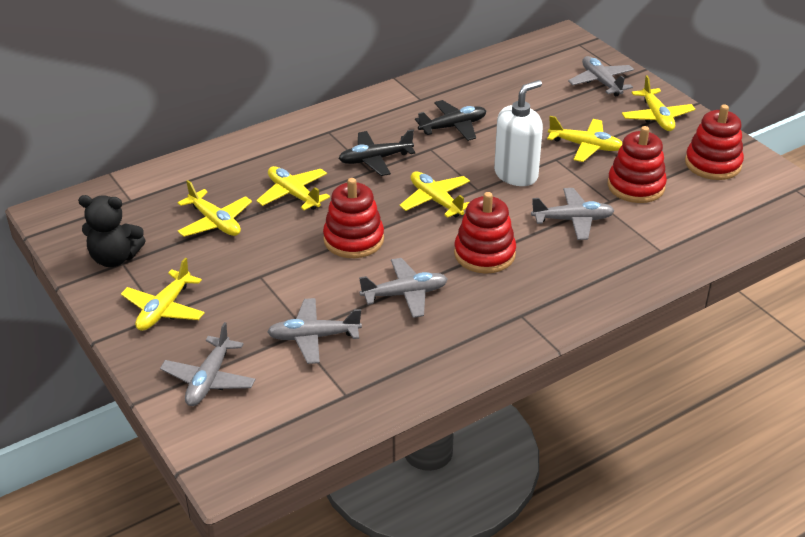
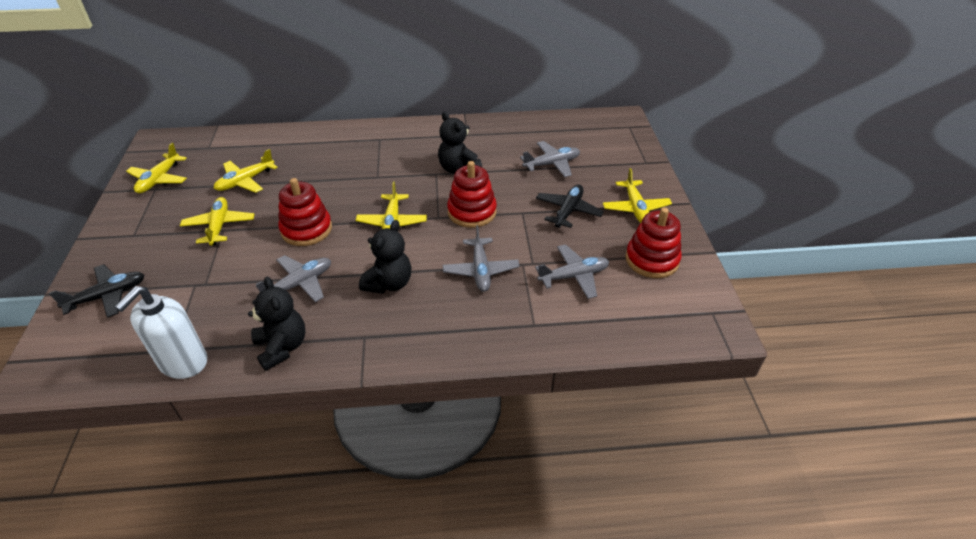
black teddy bear: 1 -> 3
grey plane: 5 -> 4
red stacking toy: 4 -> 3
yellow plane: 6 -> 5

